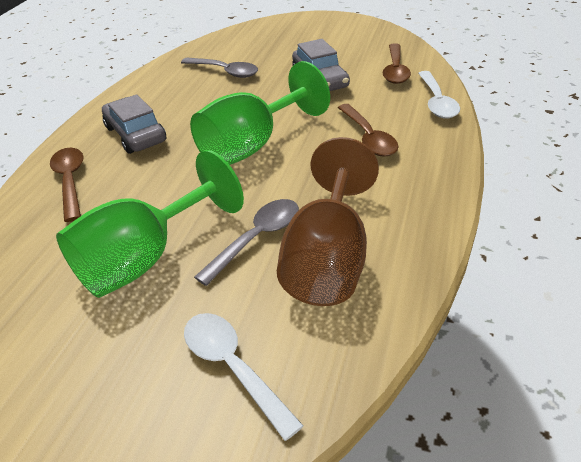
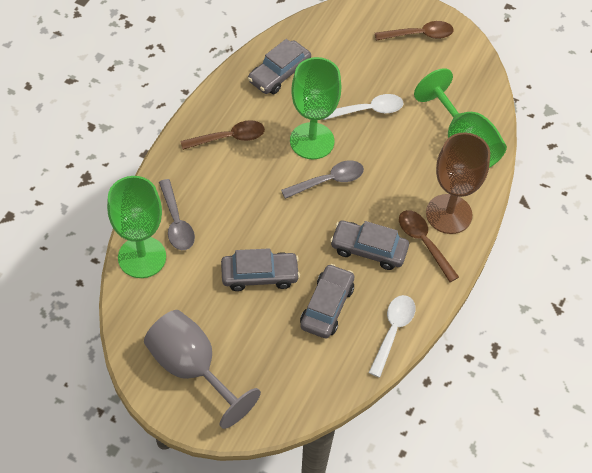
green goblet: 2 -> 3
grey car: 2 -> 4
grey goblet: 0 -> 1

